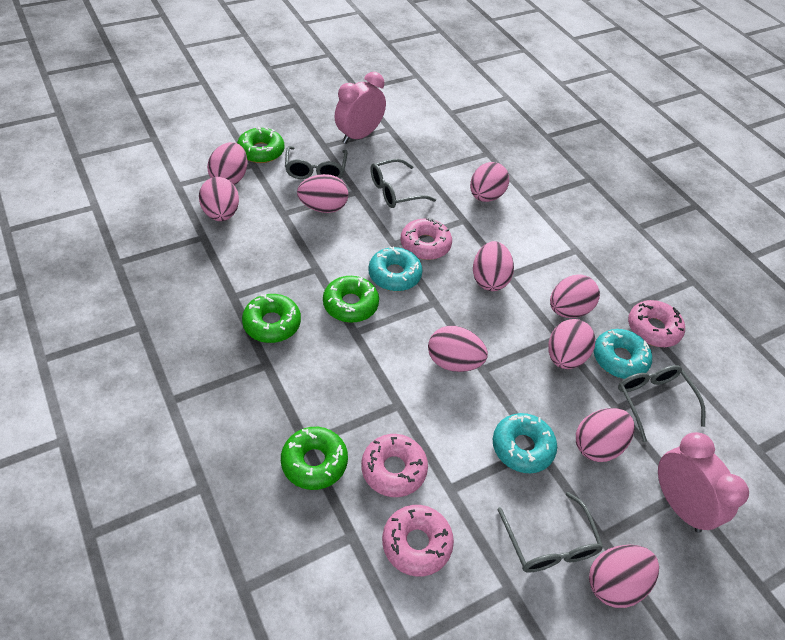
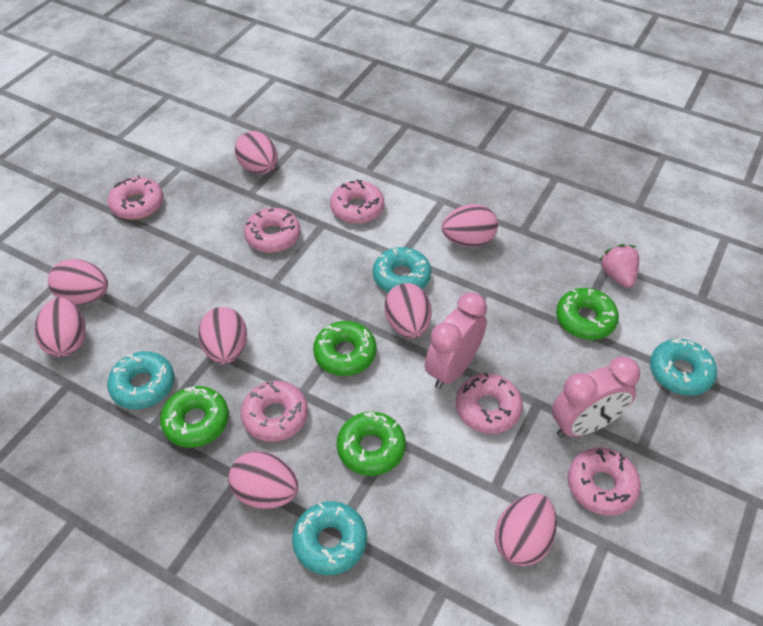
grey glasses: 4 -> 0
pink donut: 4 -> 6
pink egg: 10 -> 8
pink strawberry: 0 -> 1
turquoise donut: 3 -> 4

